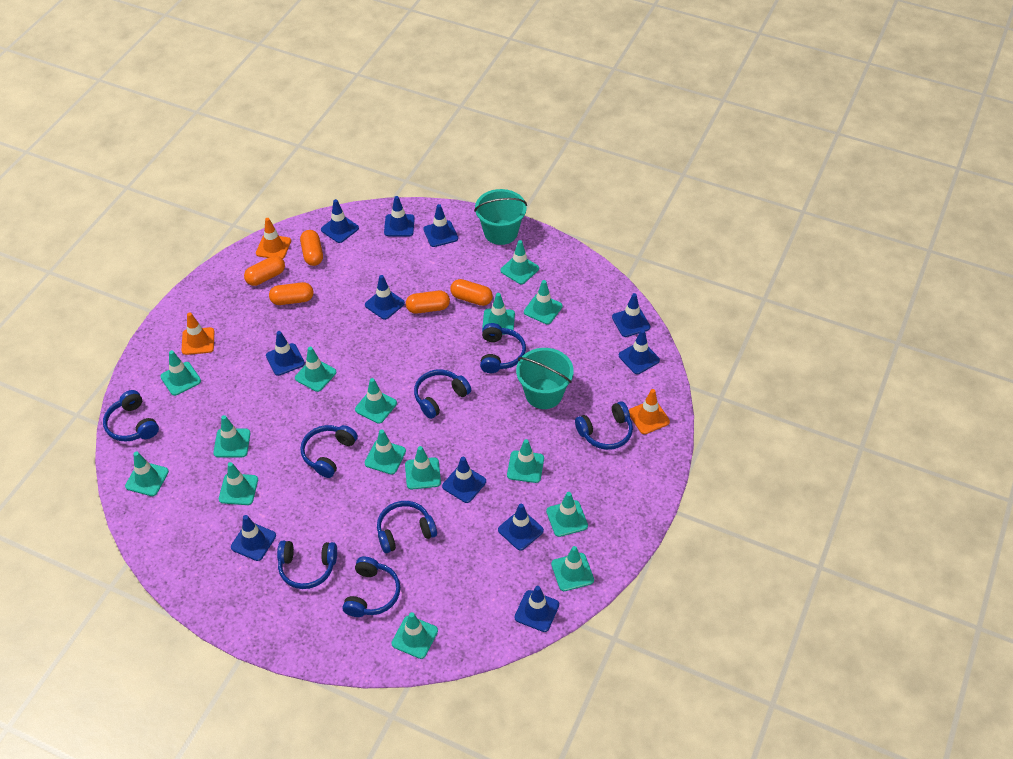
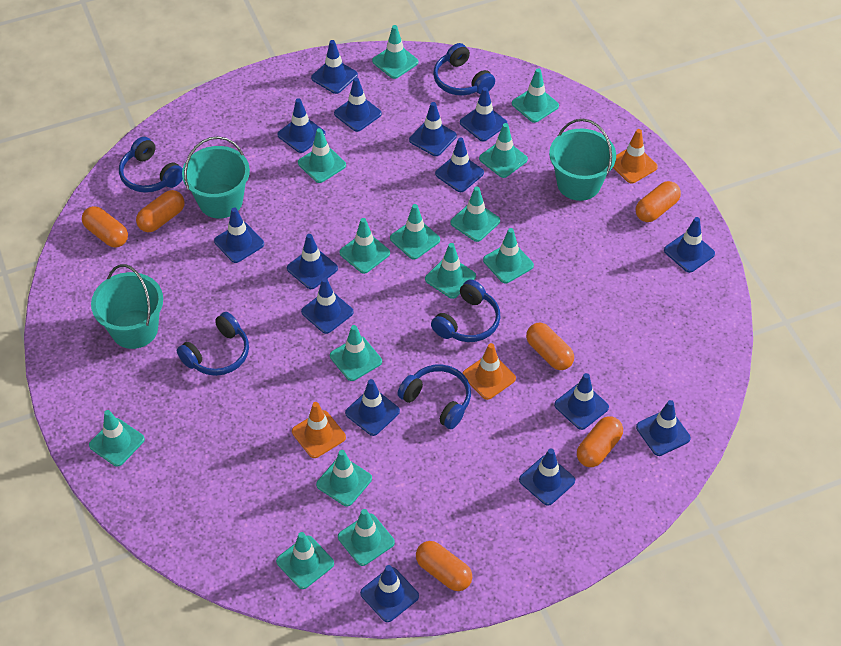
blue headphones: 8 -> 5
blue traffic cone: 11 -> 15
orange capsule: 5 -> 6
turquoise bucket: 2 -> 3
turquoise traffic cone: 15 -> 14

